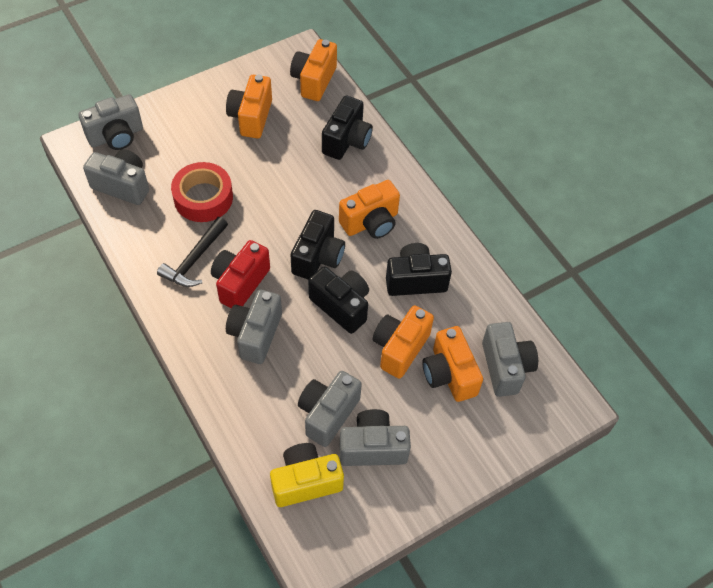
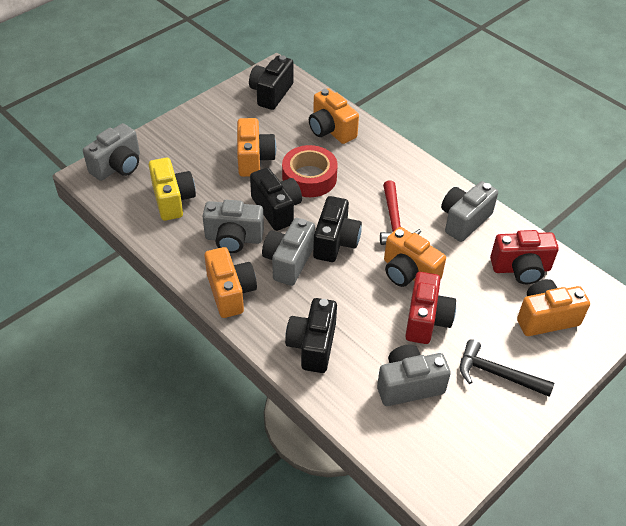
grey camera: 6 -> 5
red camera: 1 -> 2
red hammer: 0 -> 1

